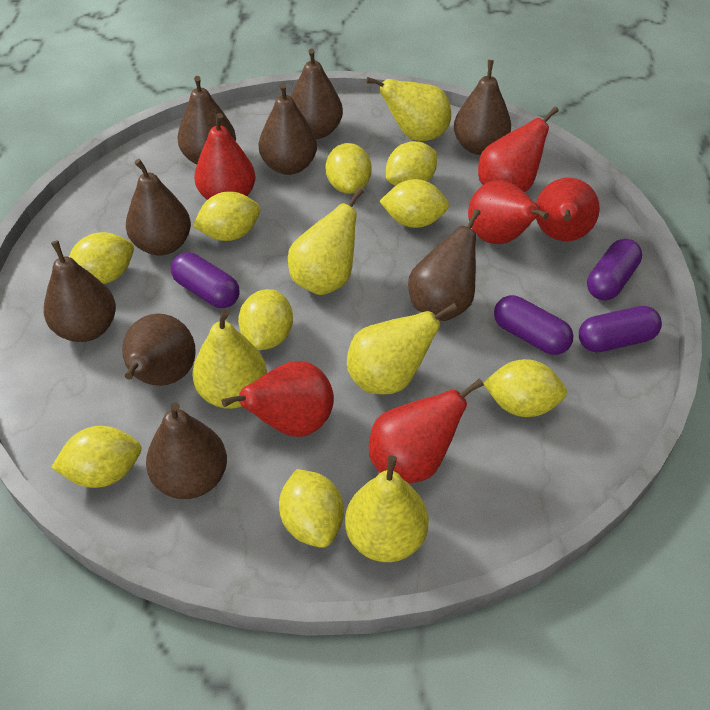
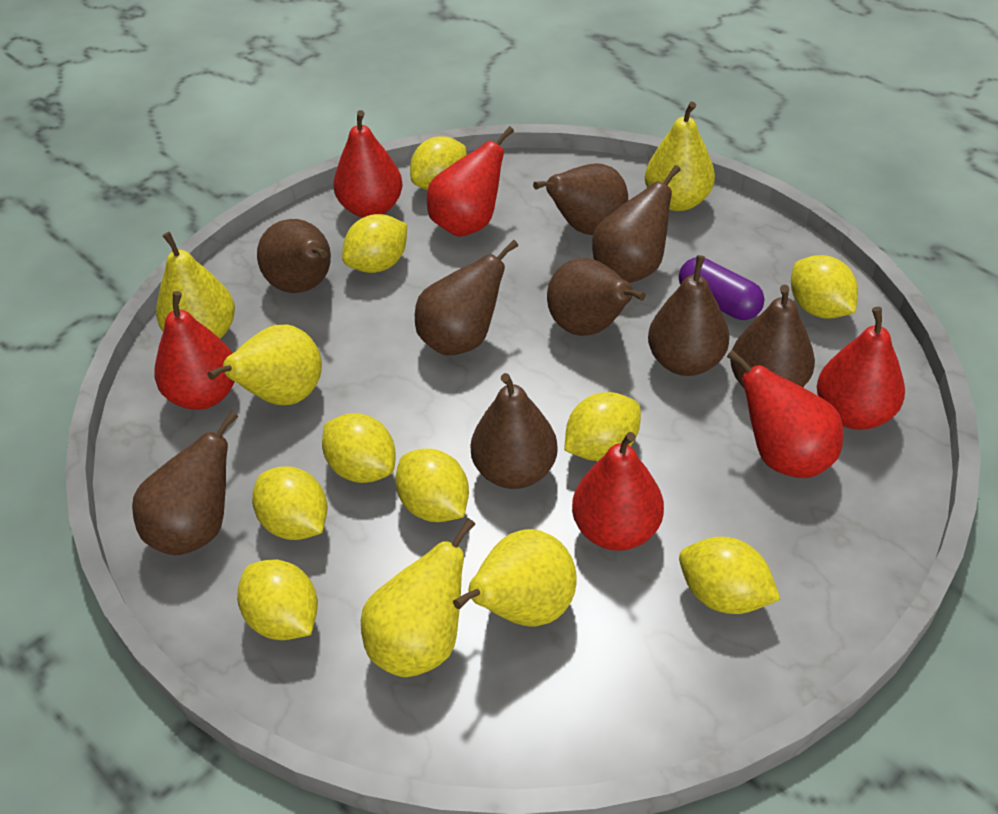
purple capsule: 4 -> 1

